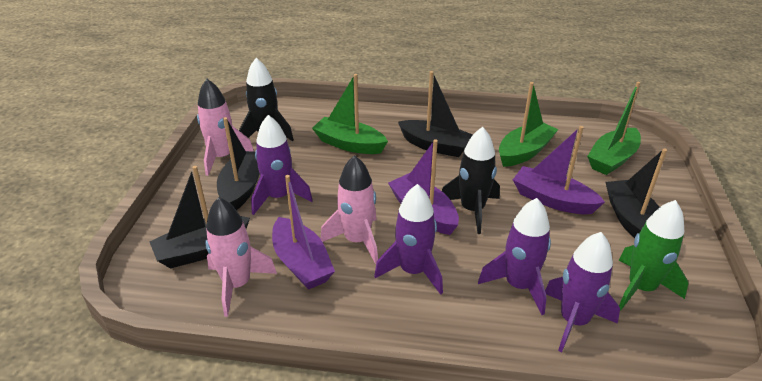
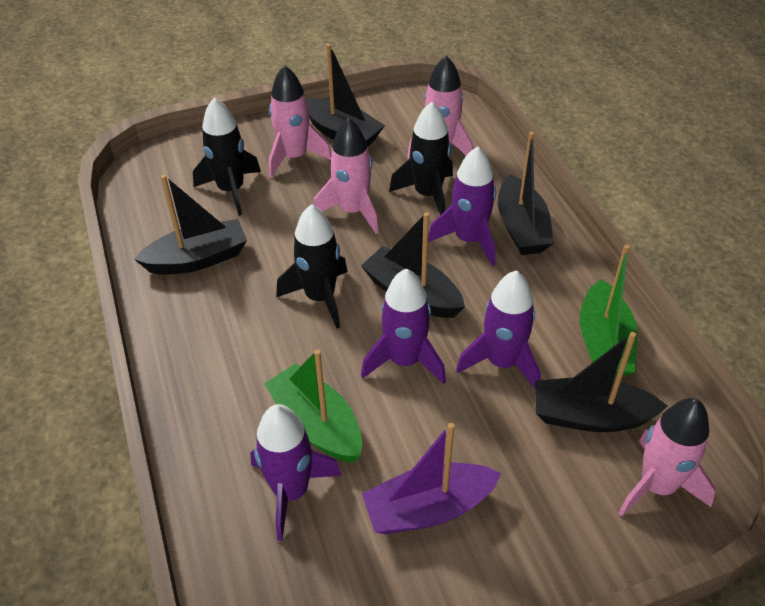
black boat: 4 -> 5
black rocket: 2 -> 3
green boat: 3 -> 2
green rocket: 1 -> 0
pink rocket: 3 -> 4
purple boat: 3 -> 1

